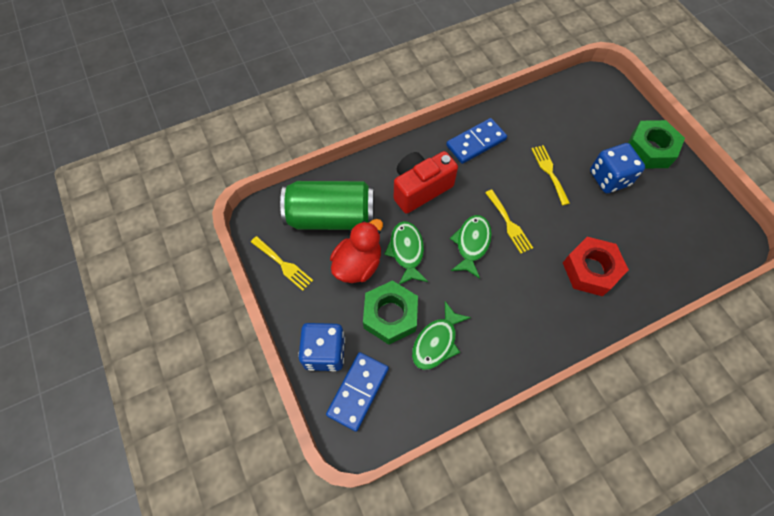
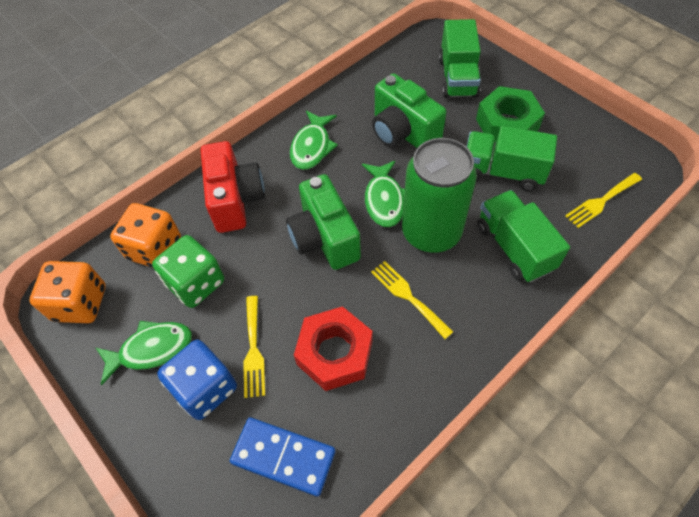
blue dice: 2 -> 1
blue domino: 2 -> 1
green camera: 0 -> 2
green dice: 0 -> 1
green nut: 2 -> 1
green truck: 0 -> 3
orange dice: 0 -> 2
red duck: 1 -> 0

